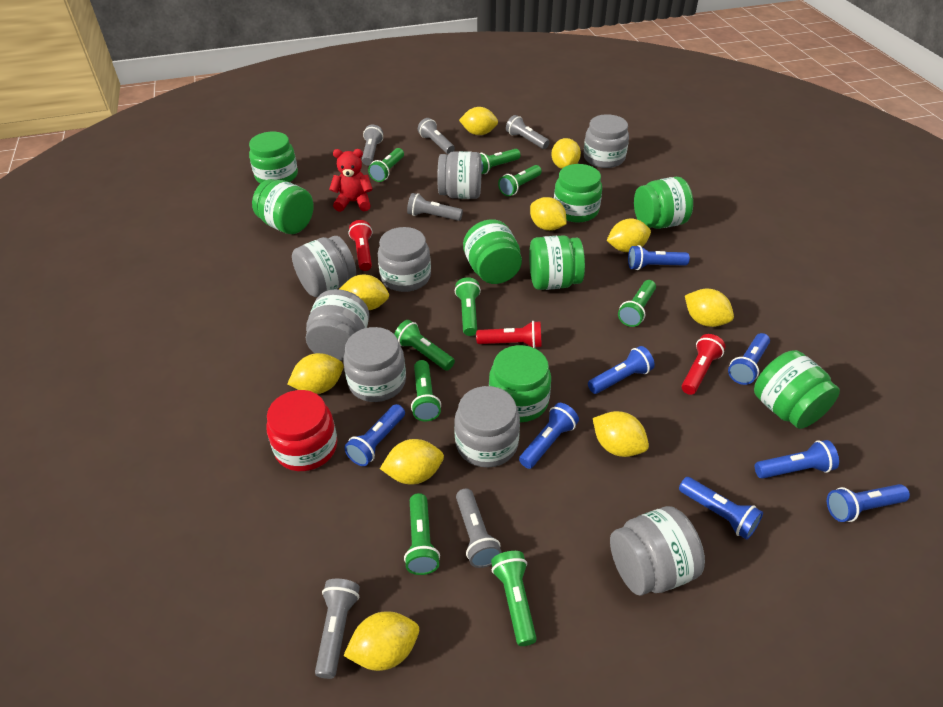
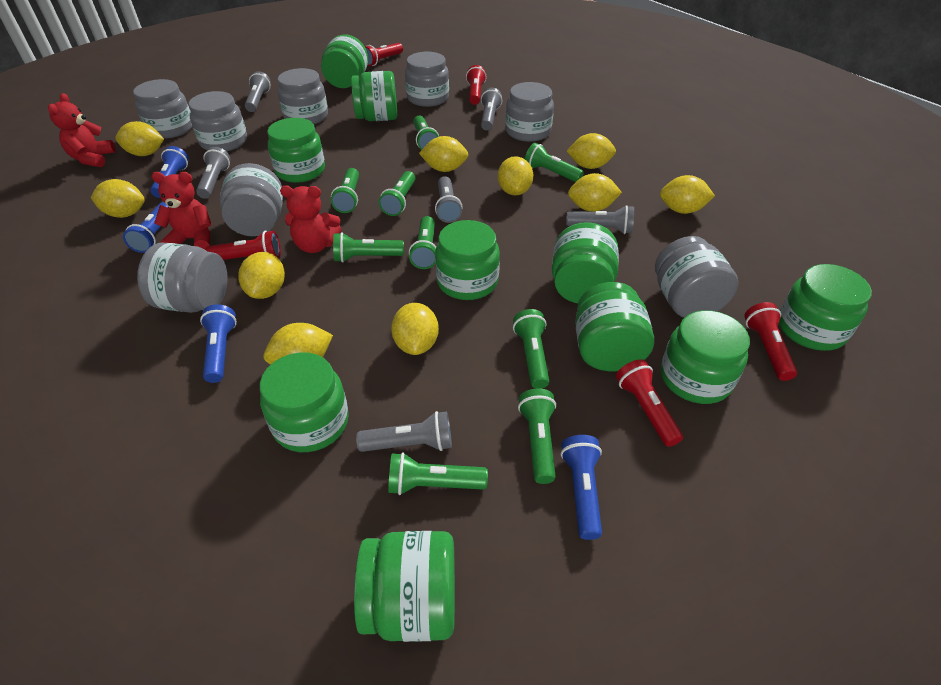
blue flashlight: 8 -> 4
green jar: 8 -> 10
red flashlight: 3 -> 5
red jar: 1 -> 0
red teddy bear: 1 -> 3

